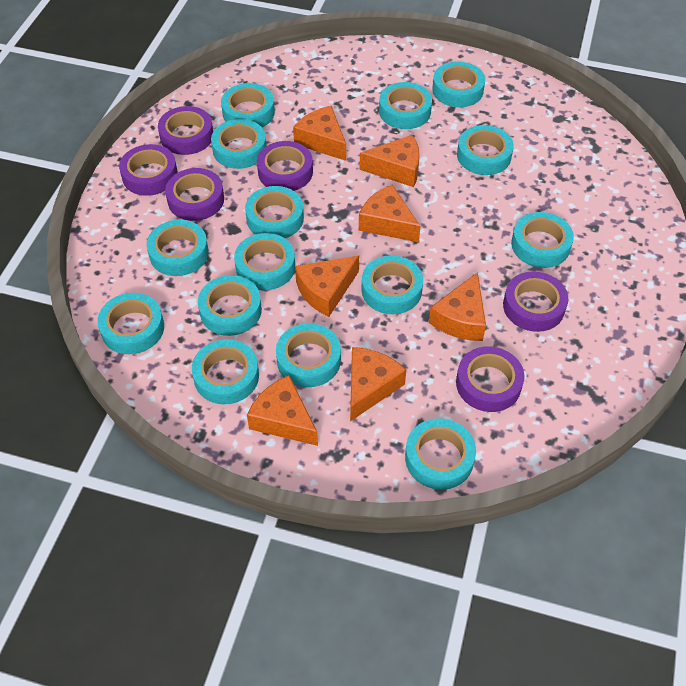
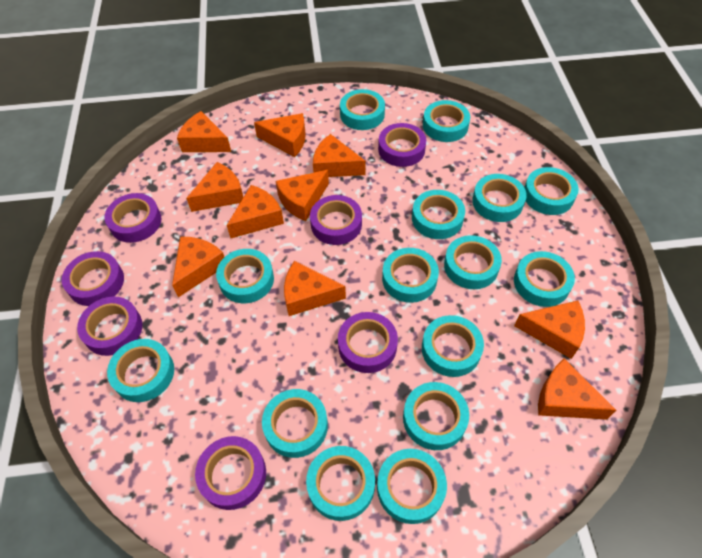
orange cheese: 7 -> 10
purple tape: 6 -> 7

